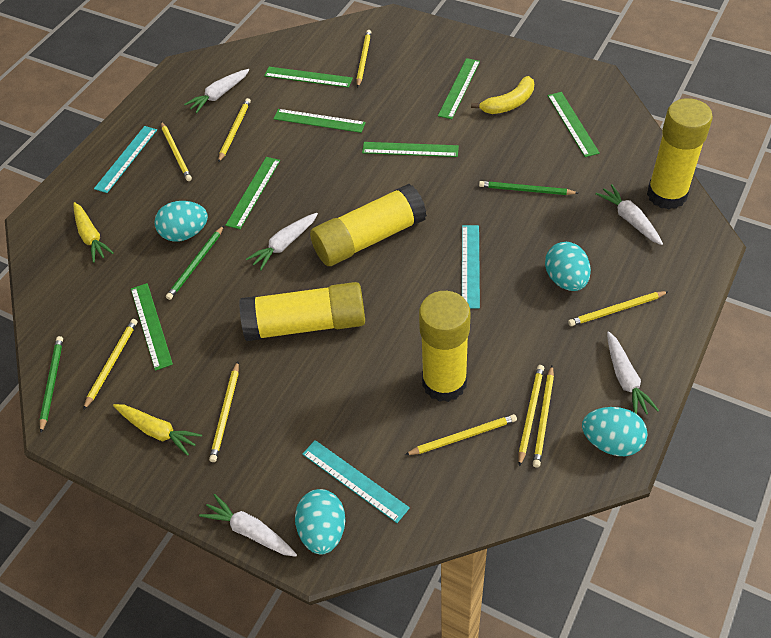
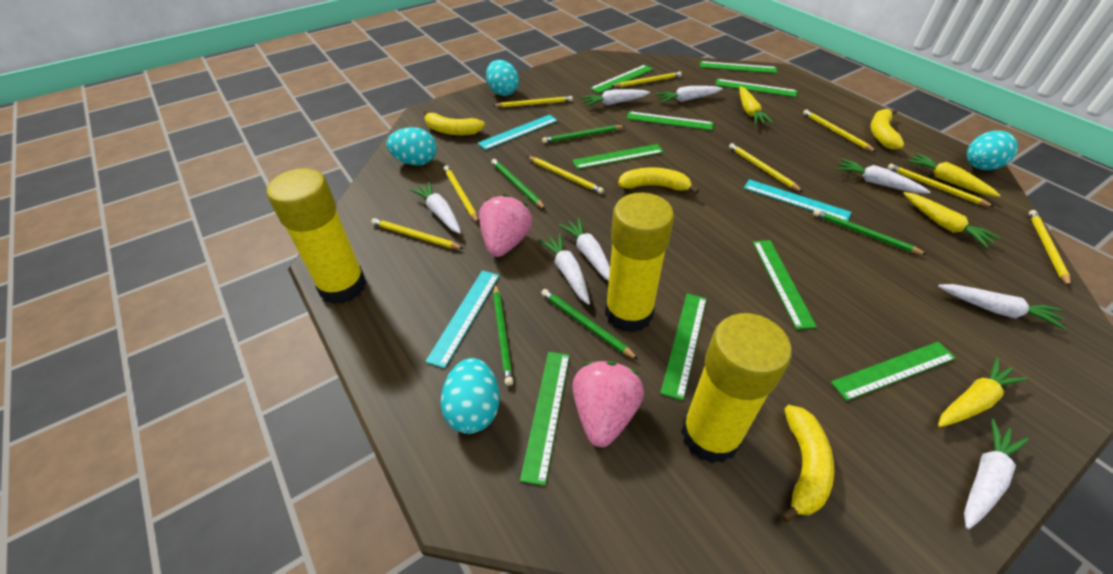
green pencil: 3 -> 5
green ruler: 7 -> 9
pink strawberry: 0 -> 2
white carrot: 5 -> 8
yellow banana: 1 -> 4
yellow carrot: 2 -> 4
yellow glue stick: 4 -> 3

